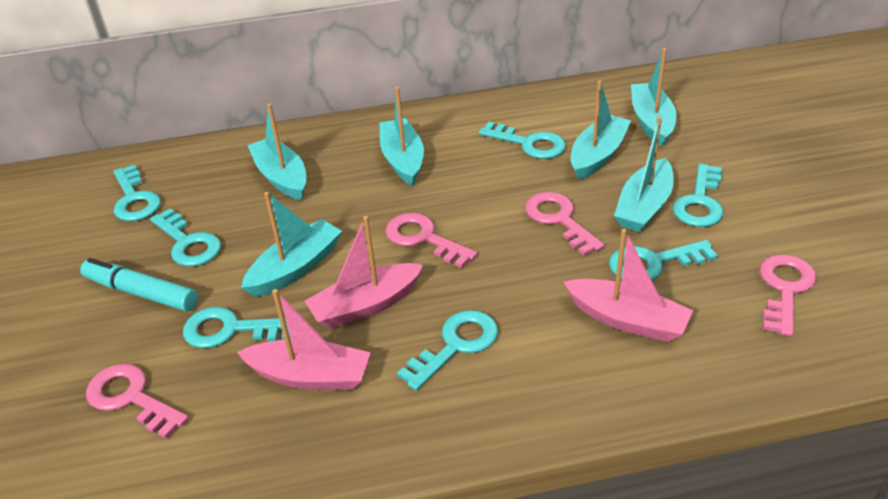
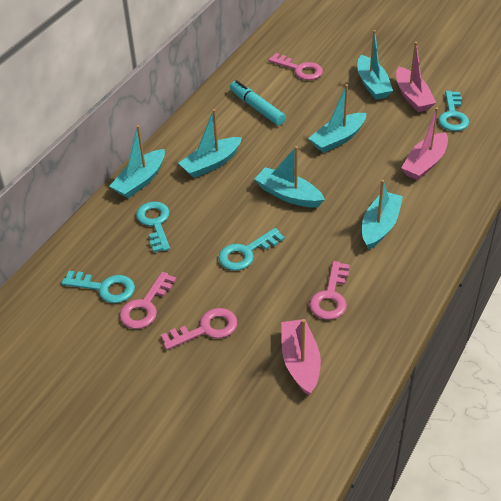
turquoise key: 7 -> 4

